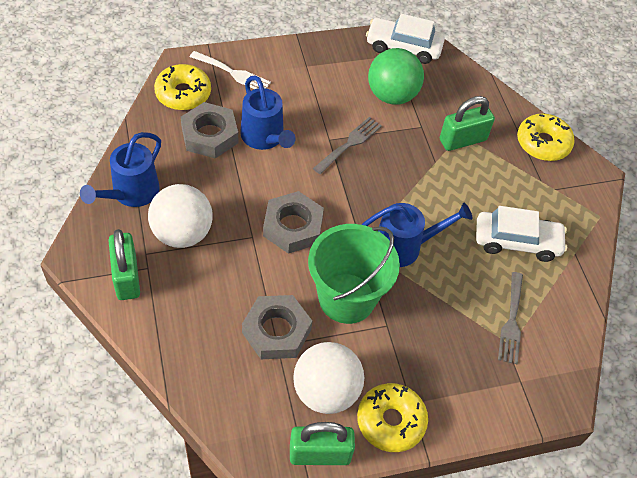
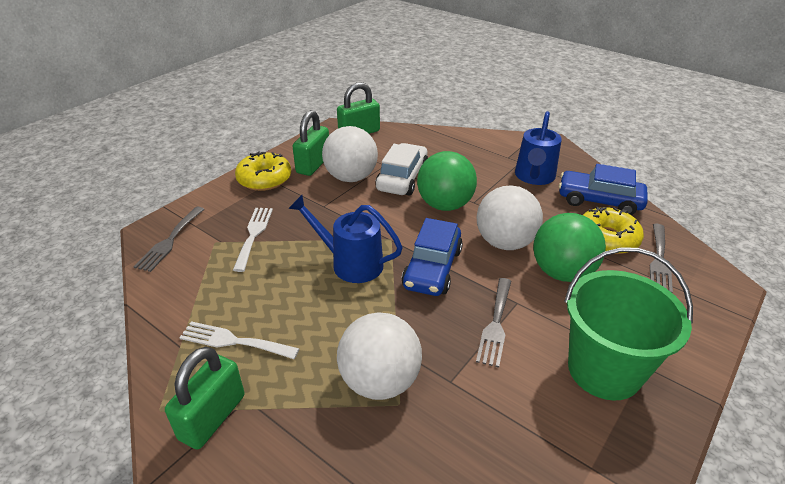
blue car: 0 -> 2
blue watering can: 3 -> 2
green ball: 1 -> 2
grey fork: 2 -> 3
grey nut: 3 -> 0
white ball: 2 -> 3
white car: 2 -> 1
white fork: 1 -> 2
yellow donut: 3 -> 2

